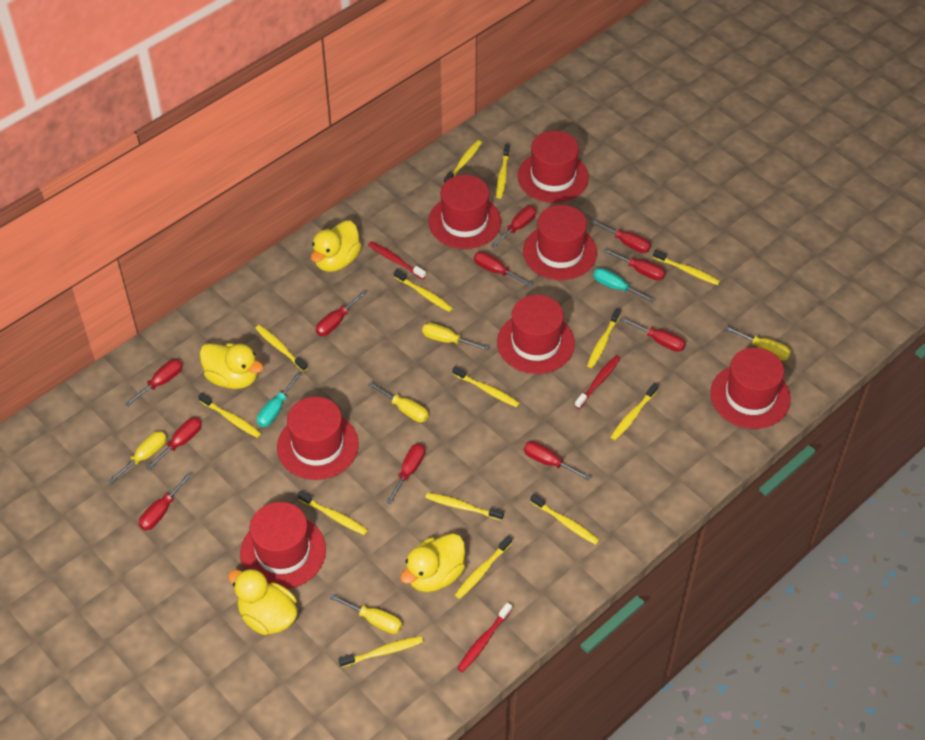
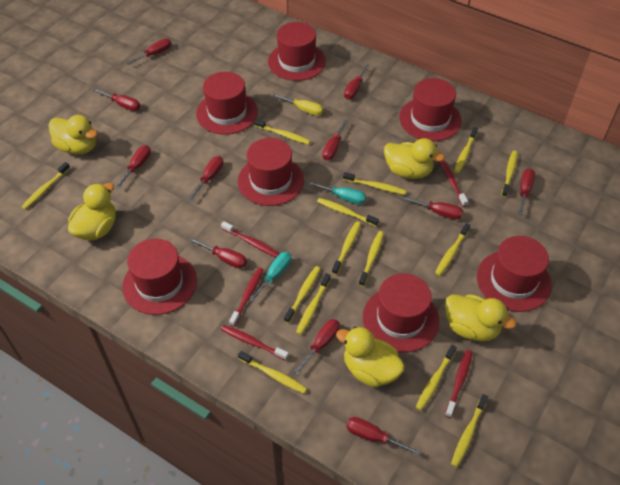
red toothbrush: 3 -> 5
yellow duck: 4 -> 5
yellow screwdriver: 5 -> 1

